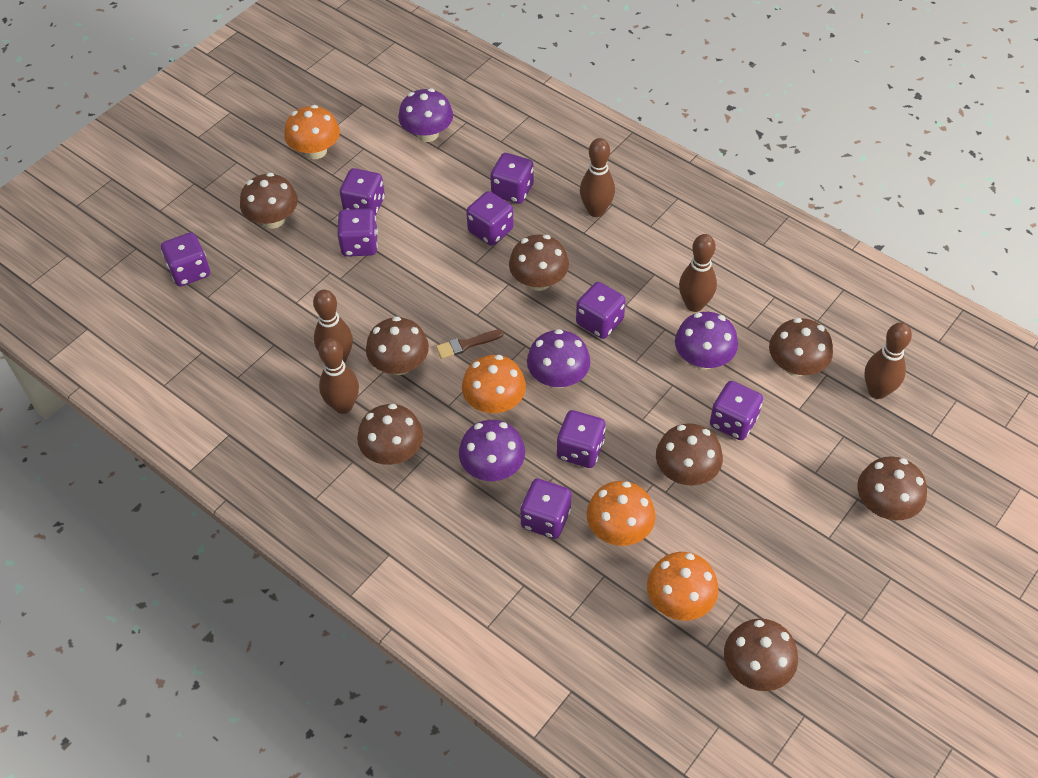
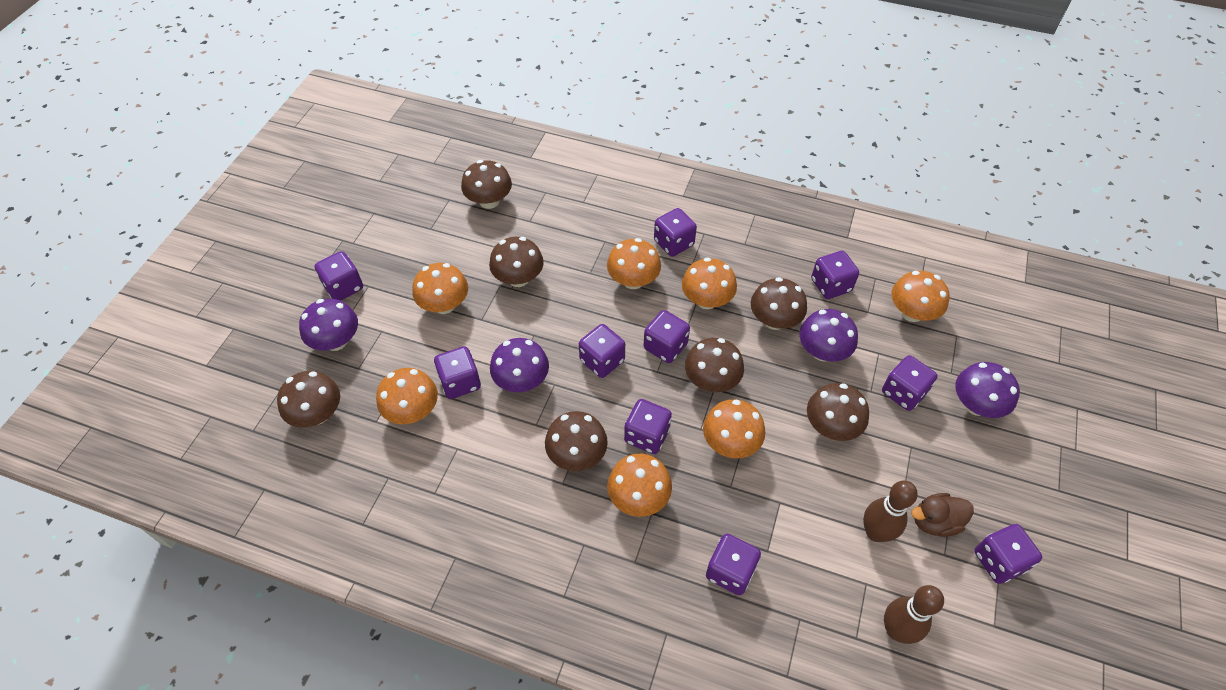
brown bowling pin: 5 -> 2
brown brush: 1 -> 0
brown duck: 0 -> 1
brown mushroom: 8 -> 7
orange mushroom: 4 -> 7
purple dice: 9 -> 10

